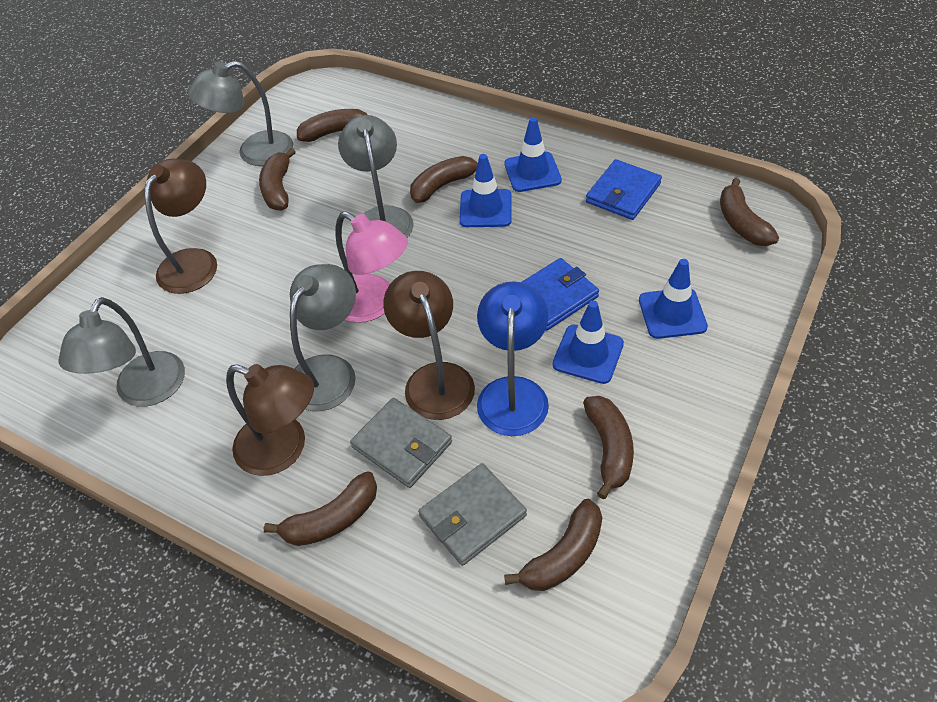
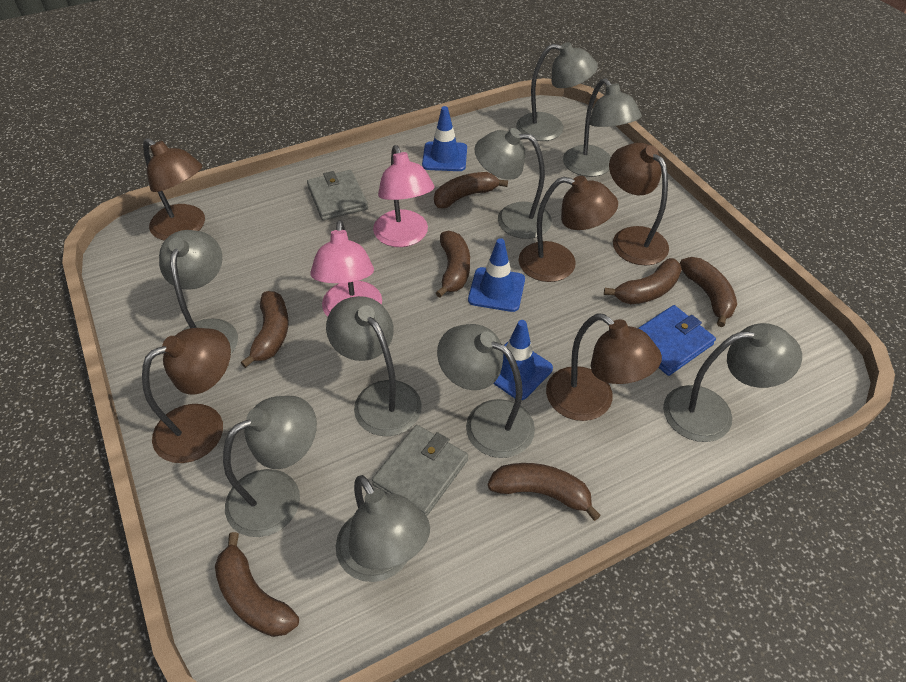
blue lamp: 1 -> 0
blue traffic cone: 4 -> 3
blue wallet: 2 -> 1
brown lamp: 3 -> 5
grey lamp: 4 -> 9
pink lamp: 1 -> 2

